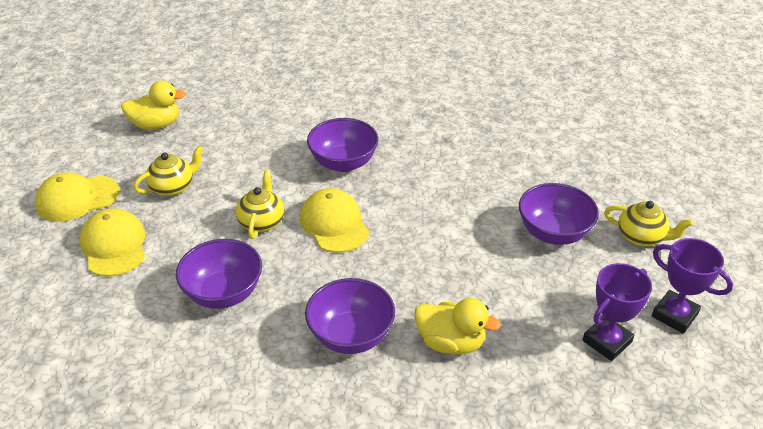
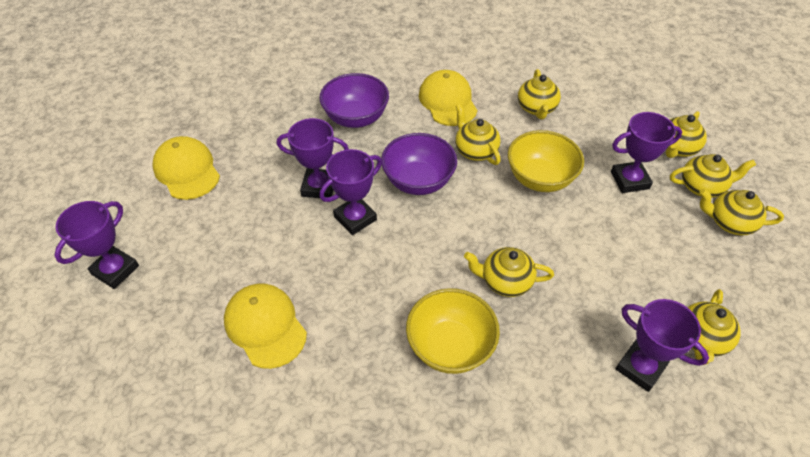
purple bowl: 4 -> 2
purple trophy: 2 -> 5
yellow bowl: 0 -> 2
yellow duck: 2 -> 0
yellow teapot: 3 -> 7

